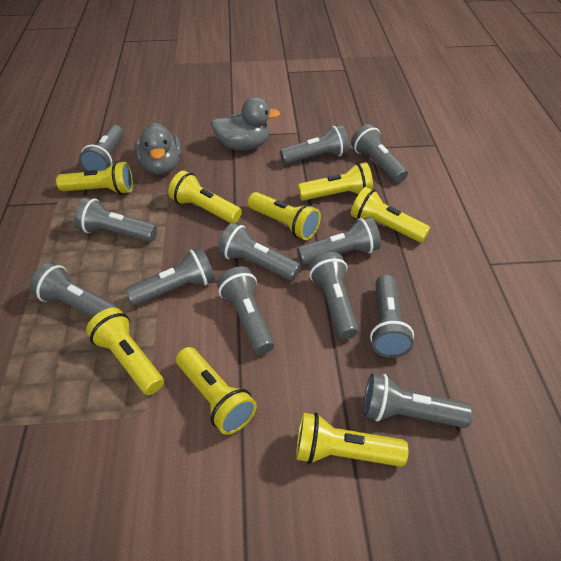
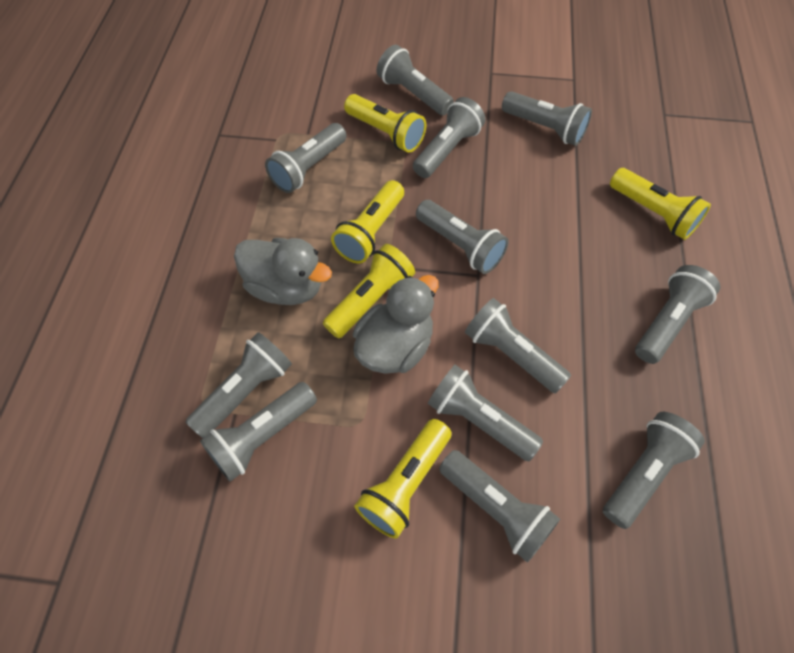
yellow flashlight: 8 -> 5

